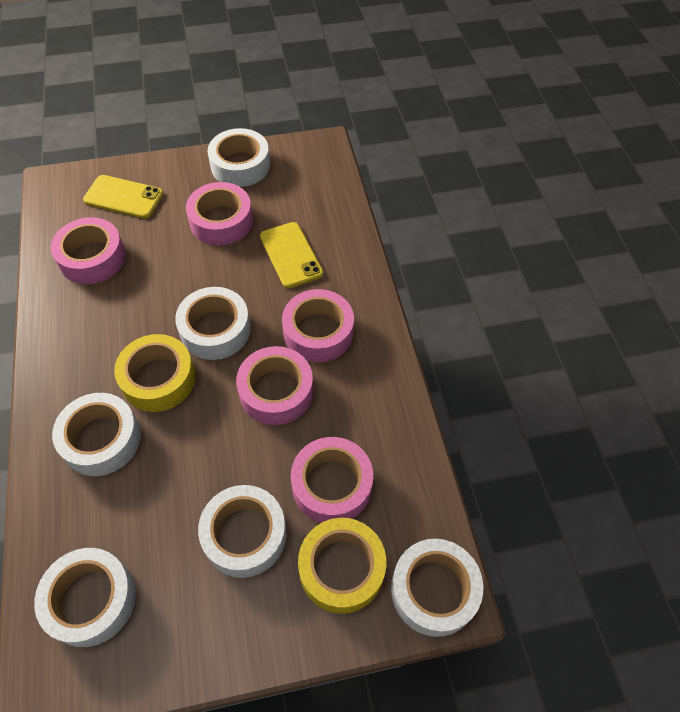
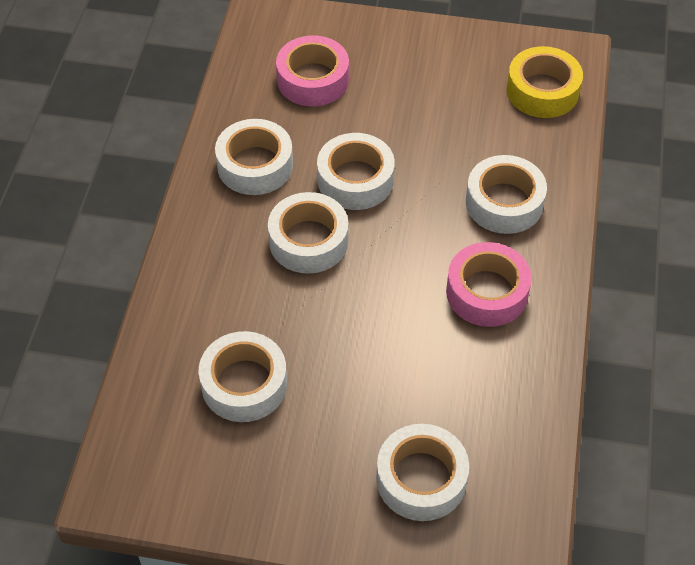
pink tape: 5 -> 2
yellow phone: 2 -> 0
yellow tape: 2 -> 1

